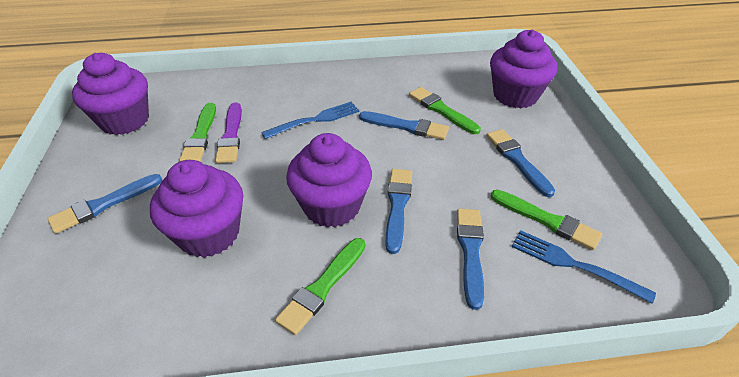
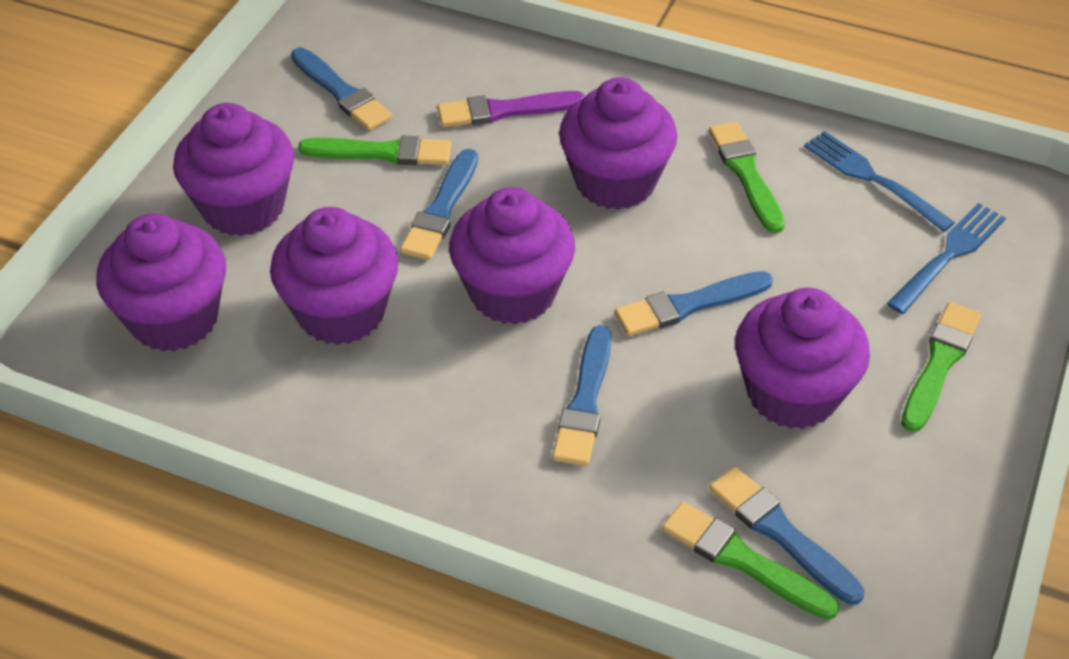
purple cupcake: 4 -> 6

